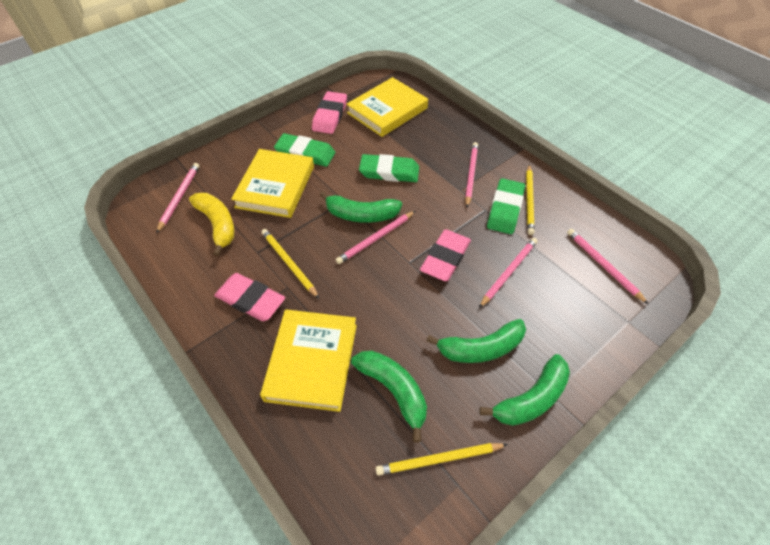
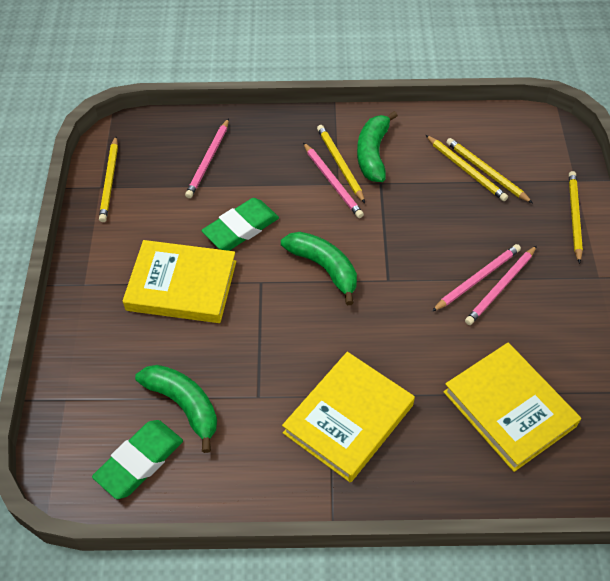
green banana: 4 -> 3
green eraser: 3 -> 2
pink eraser: 3 -> 0
pink pencil: 5 -> 4
yellow banana: 1 -> 0
yellow pencil: 3 -> 5

